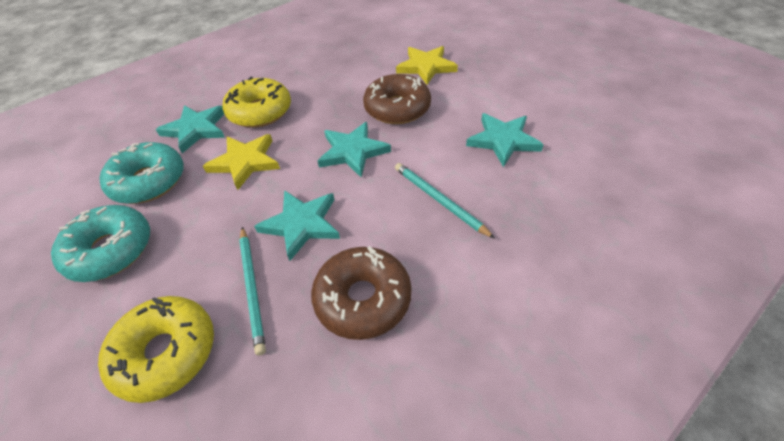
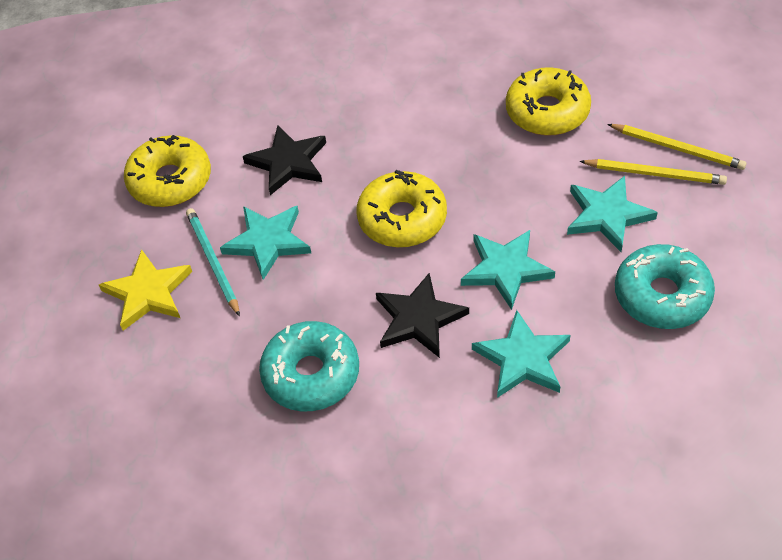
black star: 0 -> 2
brown donut: 2 -> 0
turquoise pencil: 2 -> 1
yellow donut: 2 -> 3
yellow pencil: 0 -> 2
yellow star: 2 -> 1

